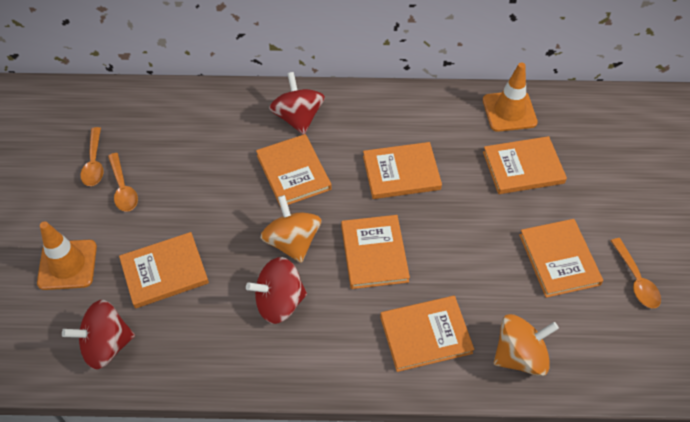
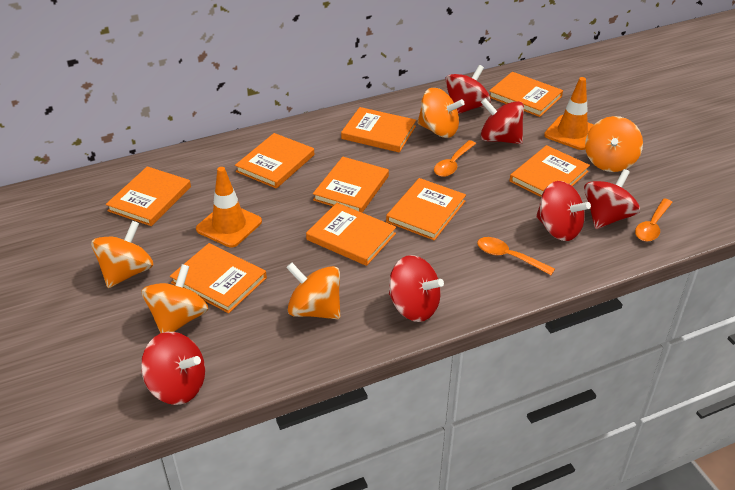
orange book: 7 -> 9
orange spinning top: 2 -> 5
red spinning top: 3 -> 6

